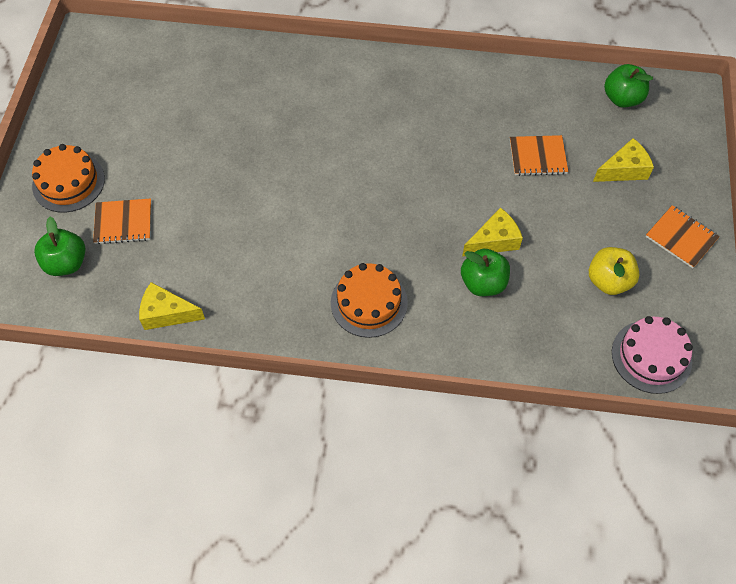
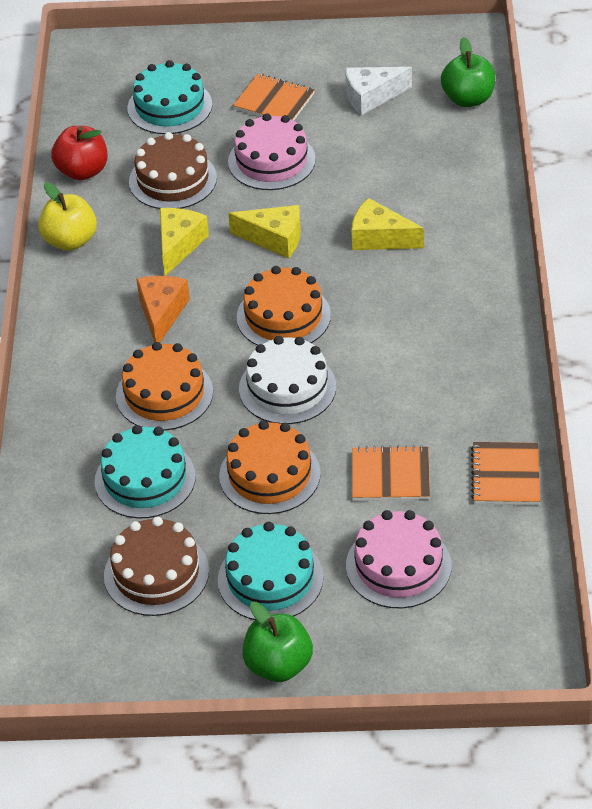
brown cake: 0 -> 2
green apple: 3 -> 2
orange cake: 2 -> 3
orange cheese: 0 -> 1
pink cake: 1 -> 2
red apple: 0 -> 1
turquoise cake: 0 -> 3
white cake: 0 -> 1
white cheese: 0 -> 1

